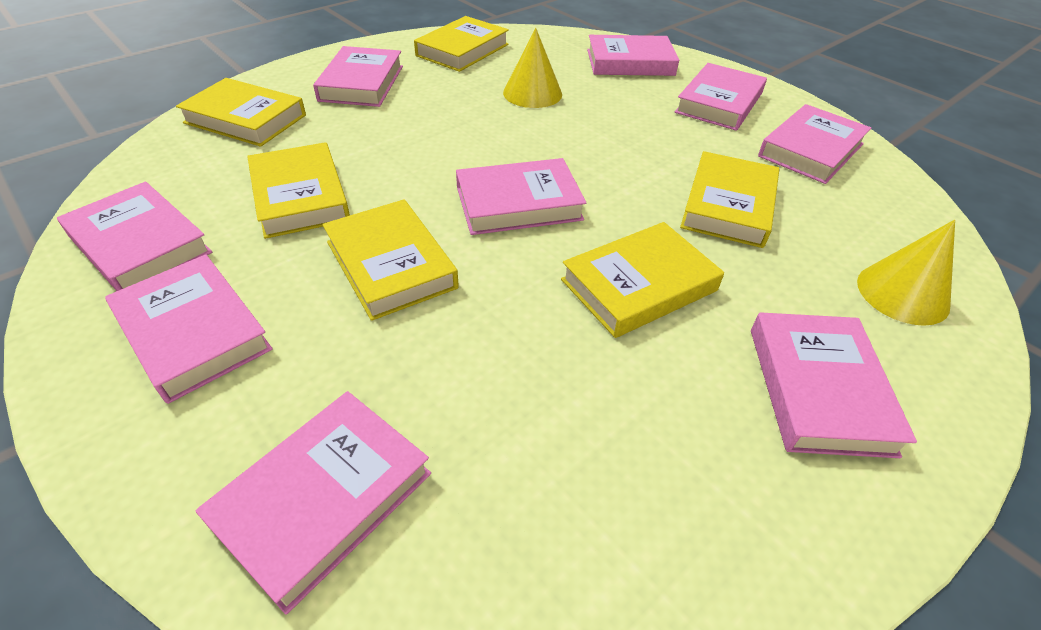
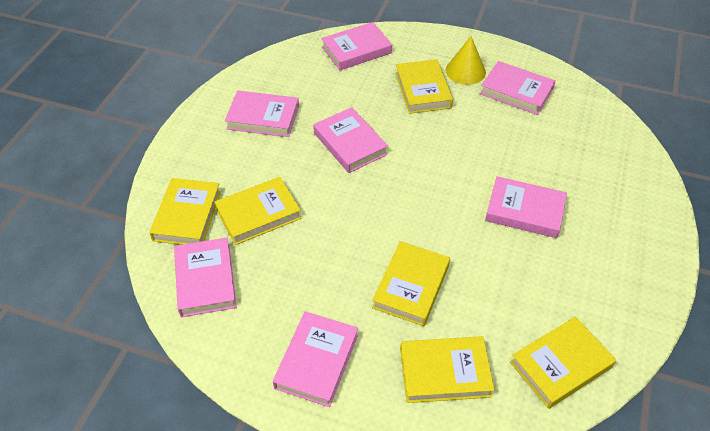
pink book: 9 -> 7
yellow cone: 2 -> 1

